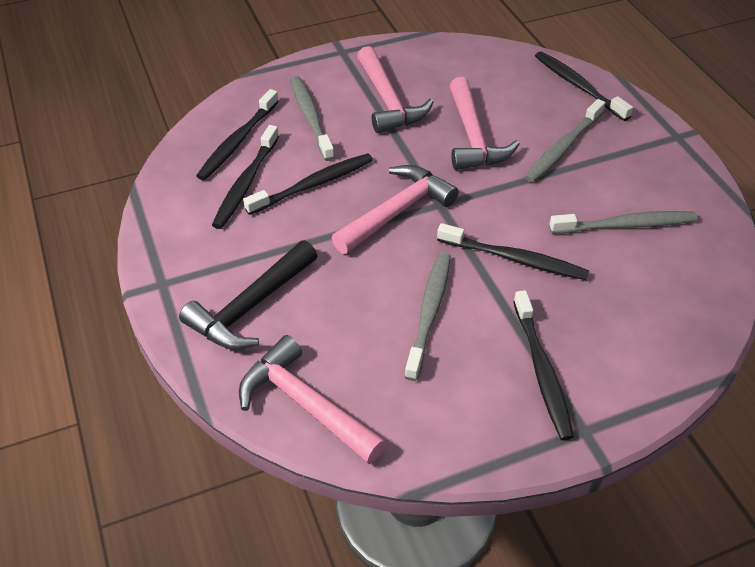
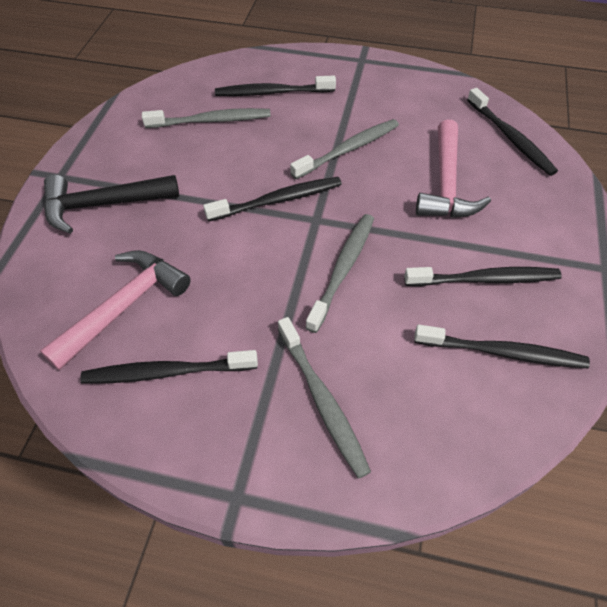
pink hammer: 4 -> 2

